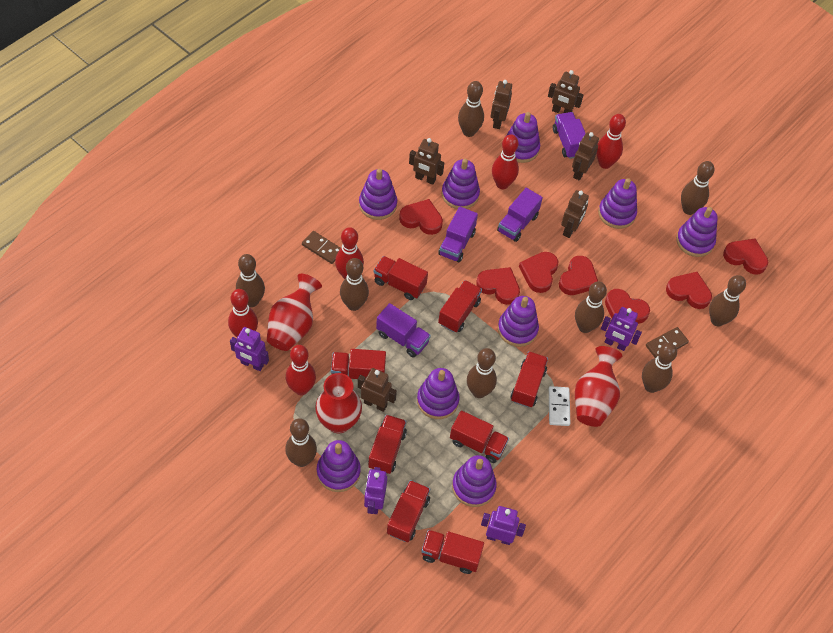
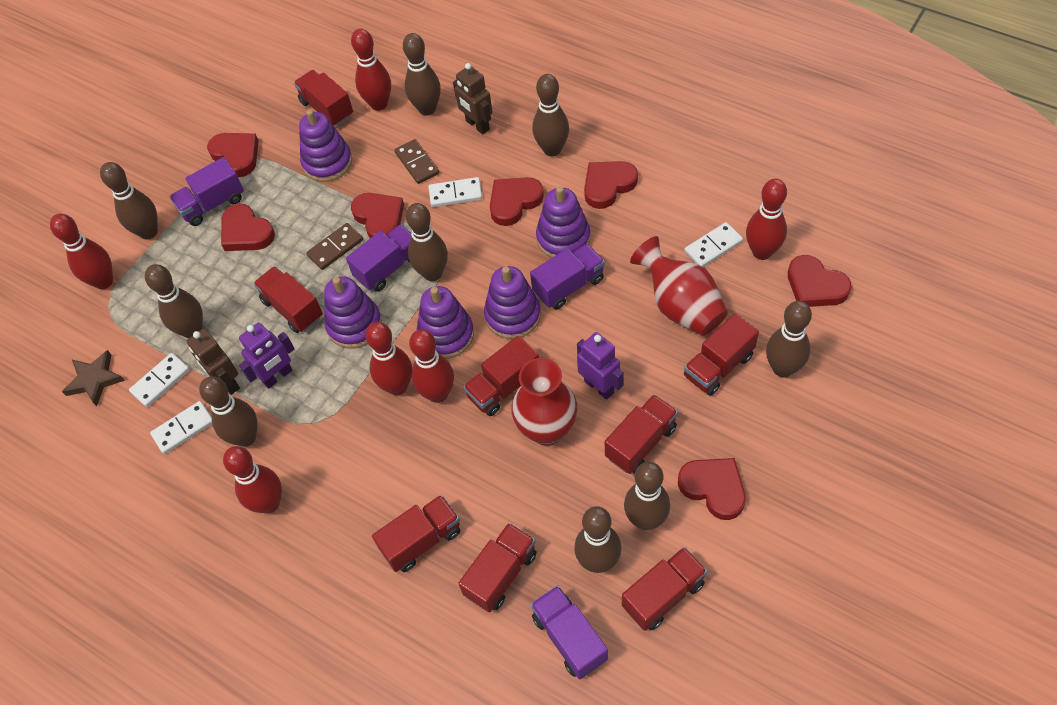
brown robot: 6 -> 2
brown star: 0 -> 1
purple robot: 4 -> 2
purple stacking toy: 9 -> 5
red bowling pin: 5 -> 6
red vase: 3 -> 2
white domino: 1 -> 4

